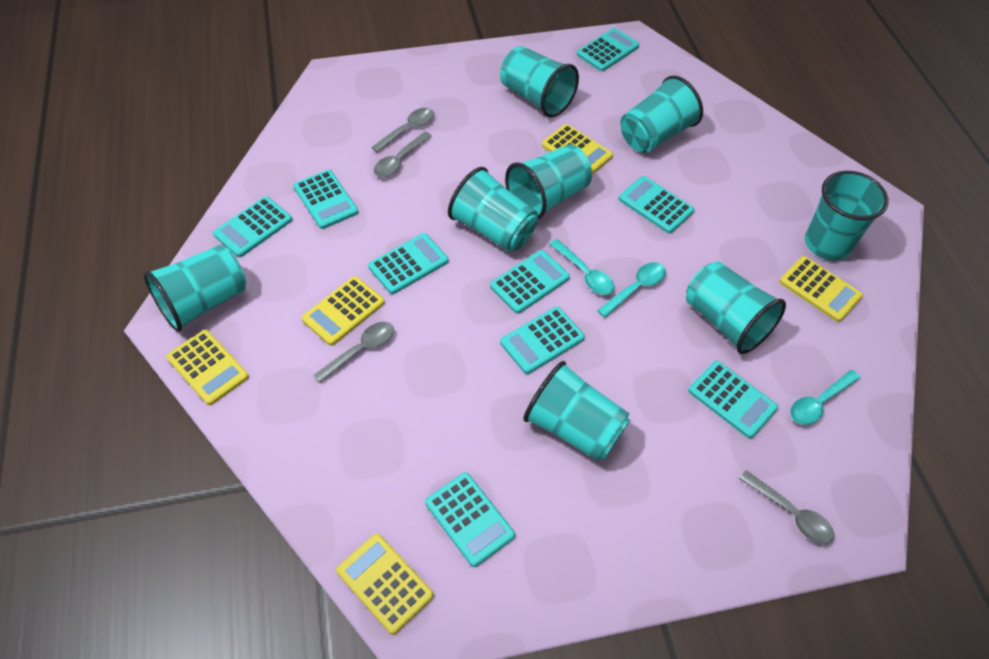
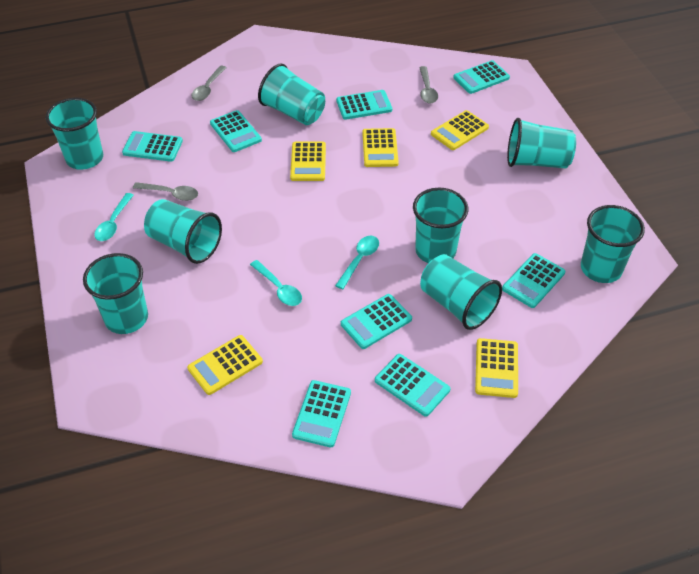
grey spoon: 4 -> 3
turquoise calculator: 9 -> 8

